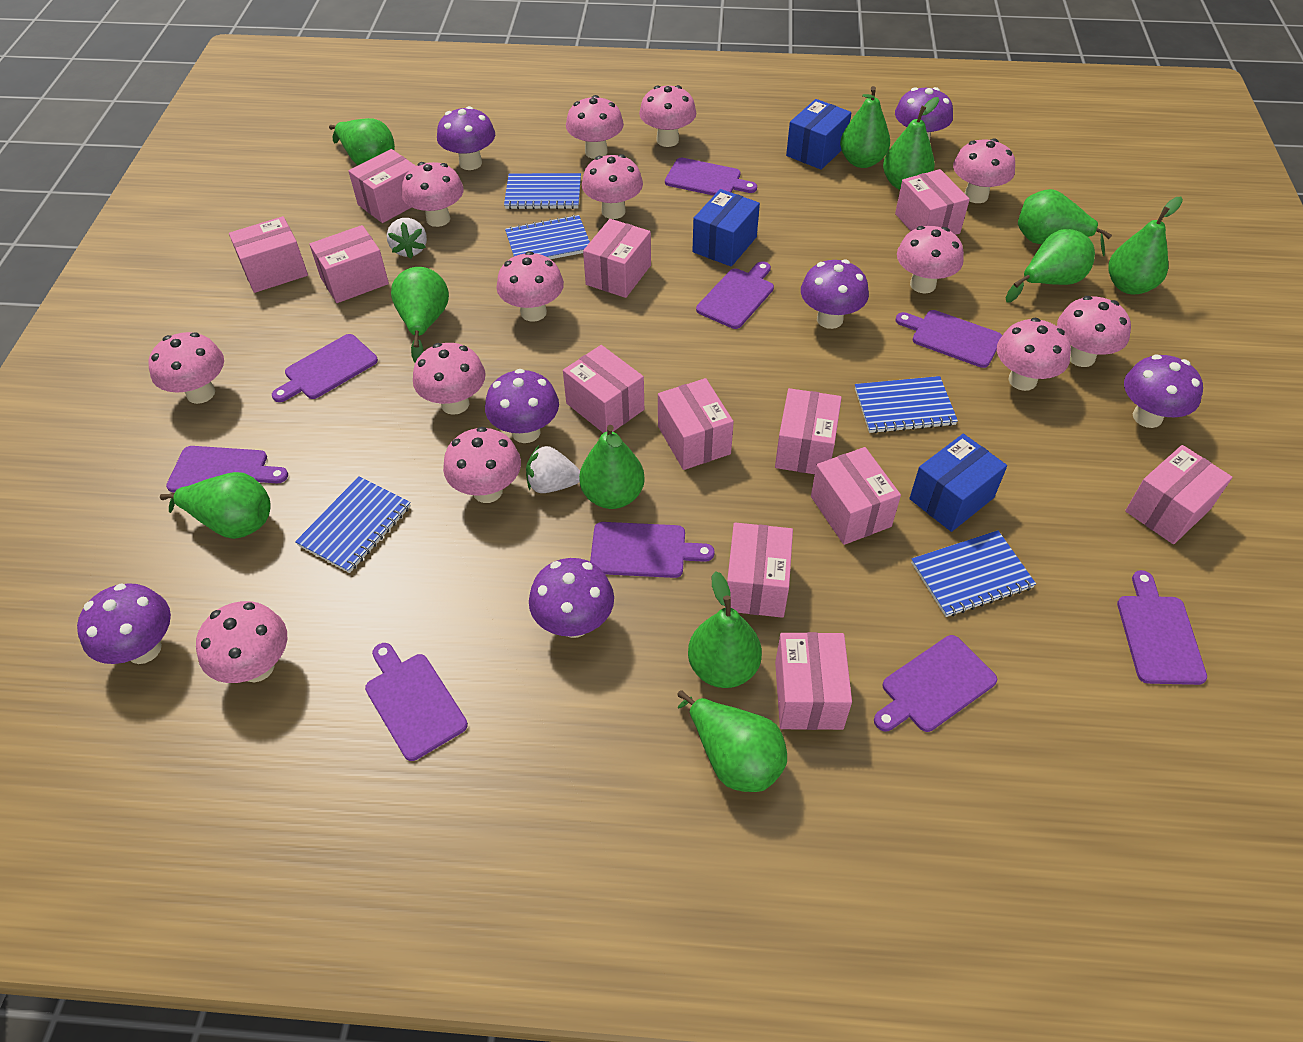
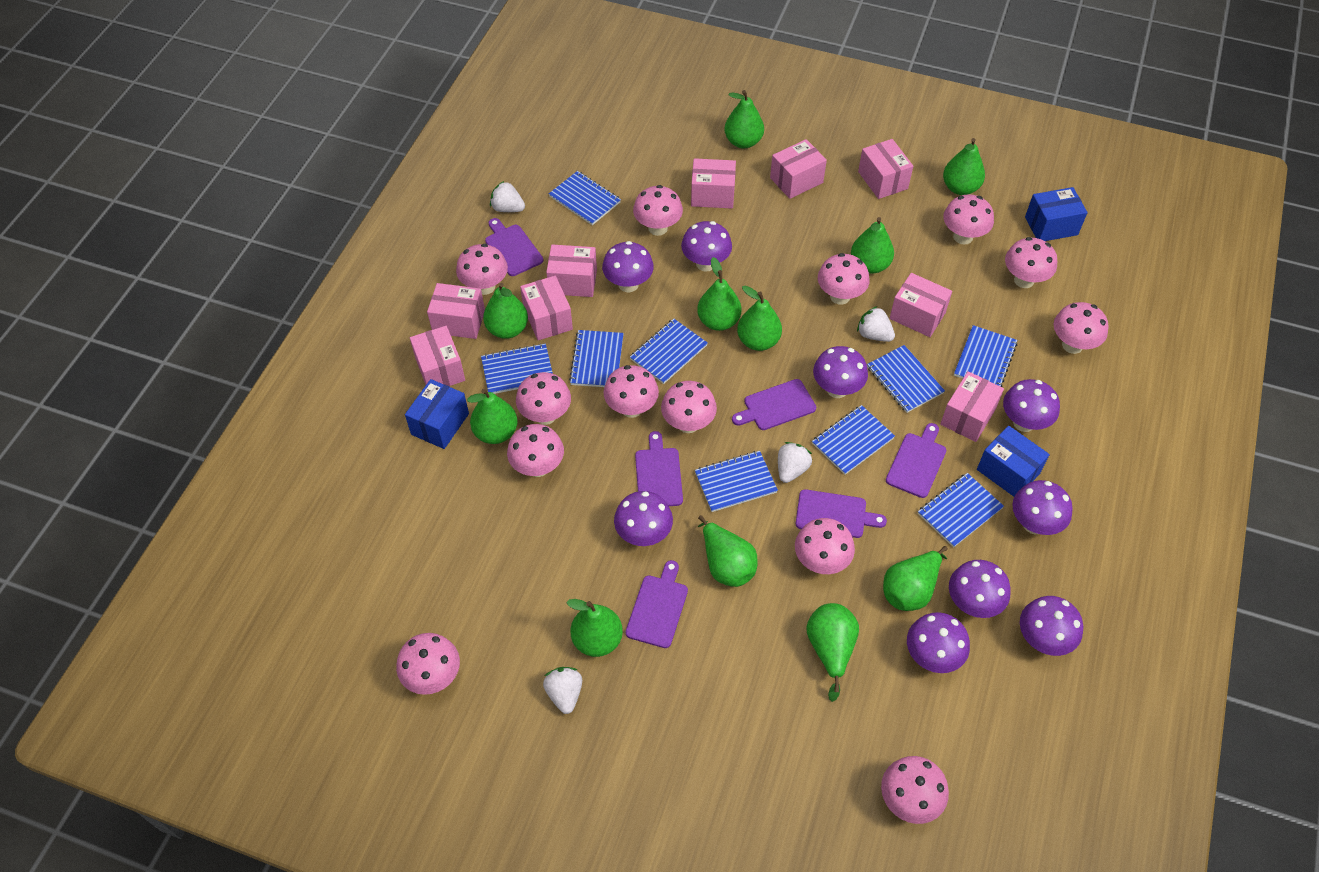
blue notebook: 5 -> 9
pink box: 12 -> 9
purple cutting board: 9 -> 6
purple mushroom: 7 -> 9
white strawberry: 2 -> 4

